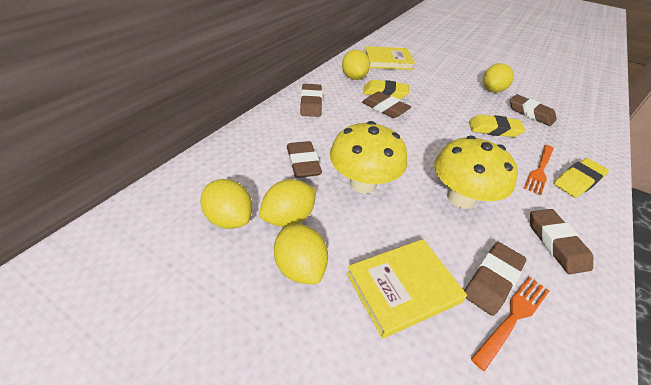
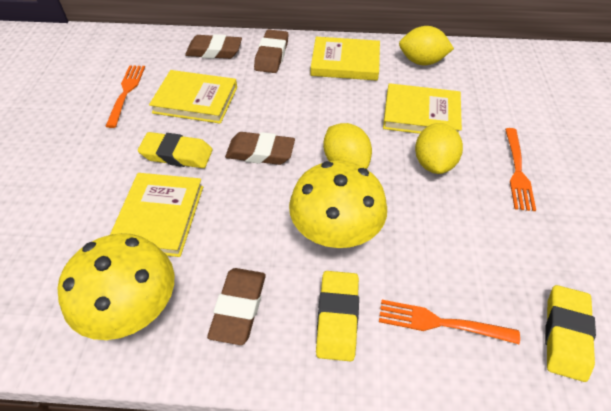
brown eraser: 6 -> 4
orange fork: 2 -> 3
yellow book: 2 -> 4
yellow lemon: 5 -> 3

